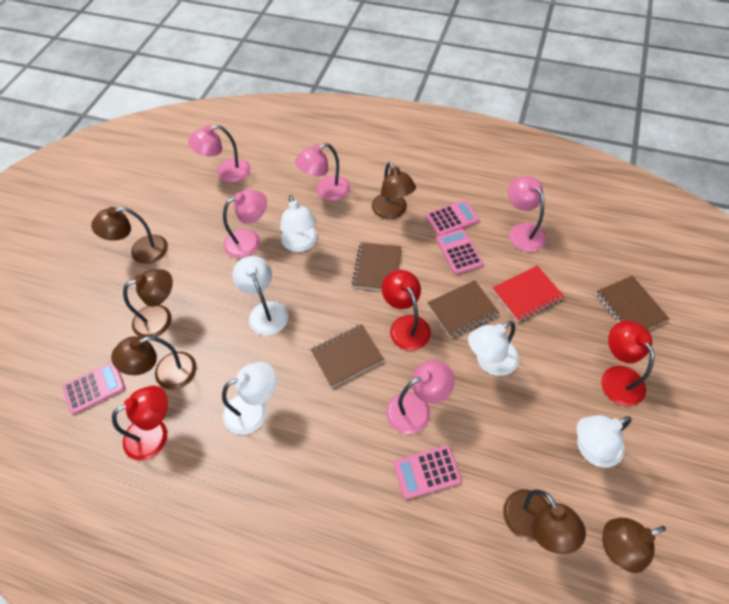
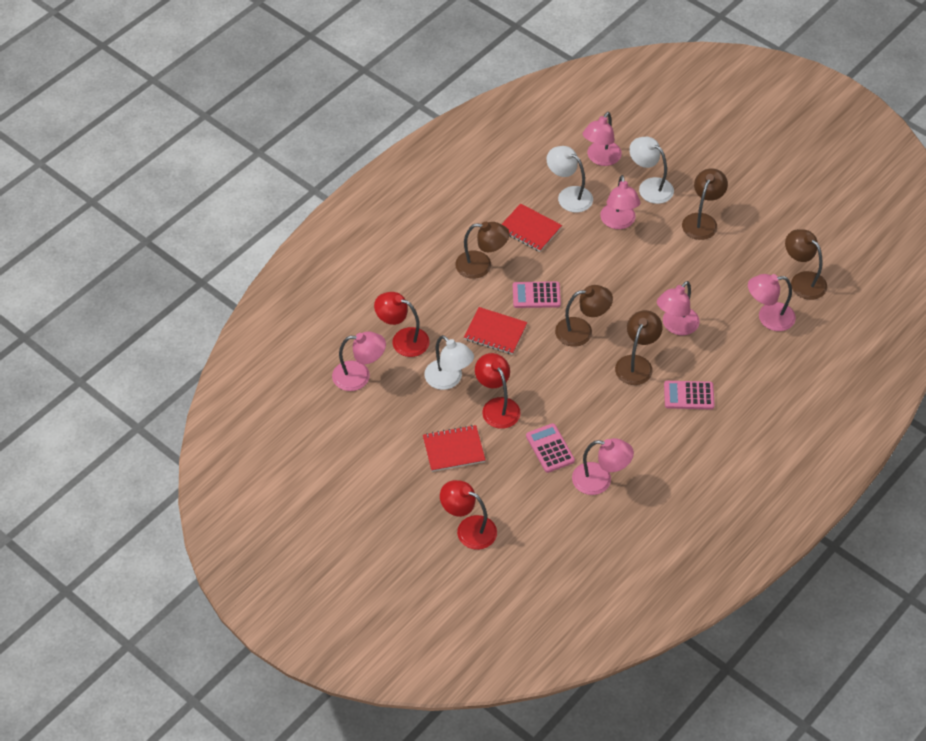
brown lamp: 6 -> 5
brown notebook: 4 -> 0
pink calculator: 4 -> 3
pink lamp: 5 -> 6
red notebook: 1 -> 3
white lamp: 5 -> 3

